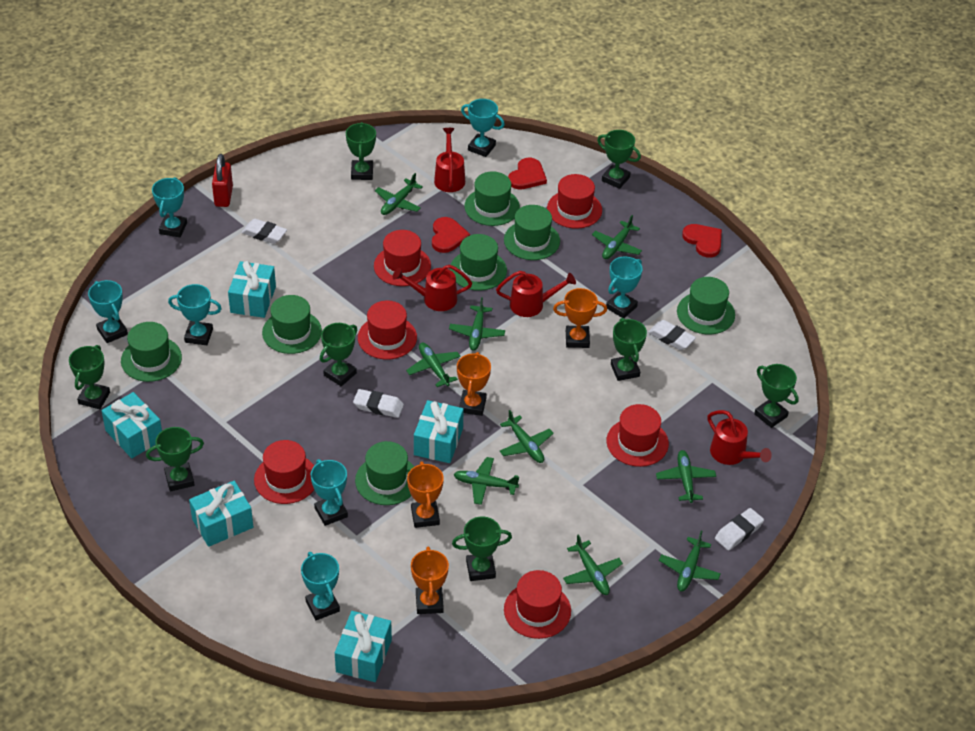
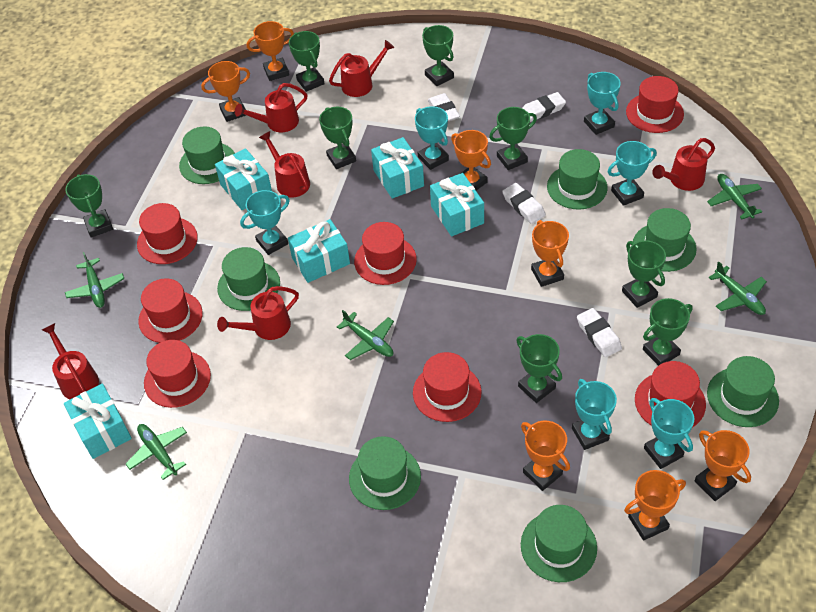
green plane: 9 -> 5
orange trophy: 4 -> 7
red hat: 6 -> 7
red heart: 3 -> 0
red padlock: 1 -> 0
red watering can: 4 -> 6
turquoise trophy: 7 -> 6

